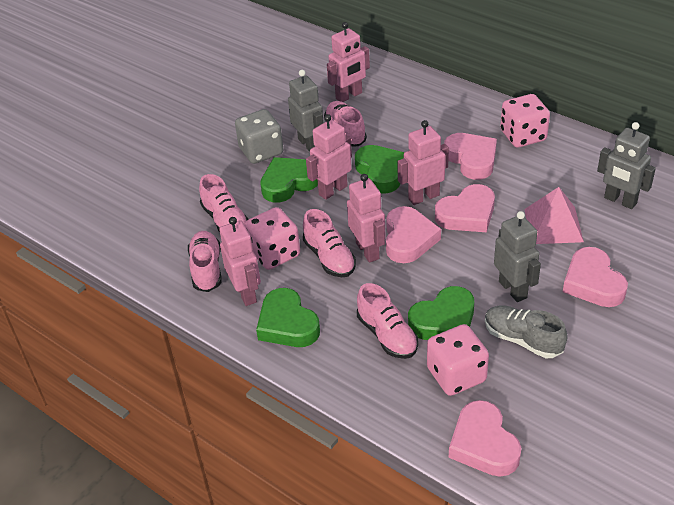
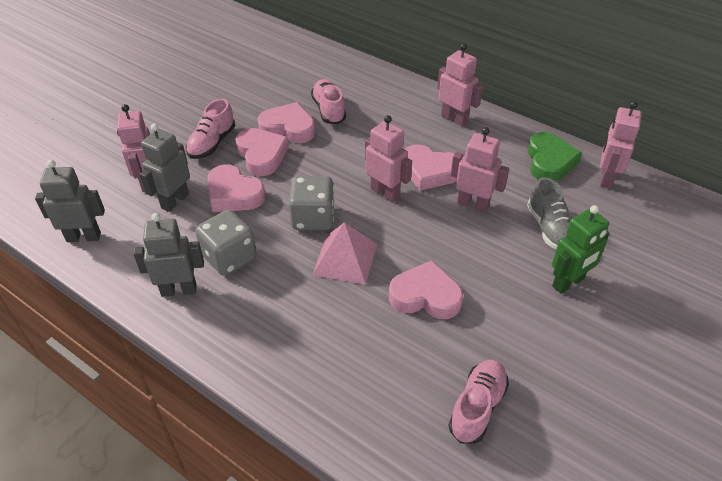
green heart: 4 -> 1
green robot: 0 -> 1
grey dice: 1 -> 2
pink dice: 3 -> 0
pink shoe: 5 -> 3

